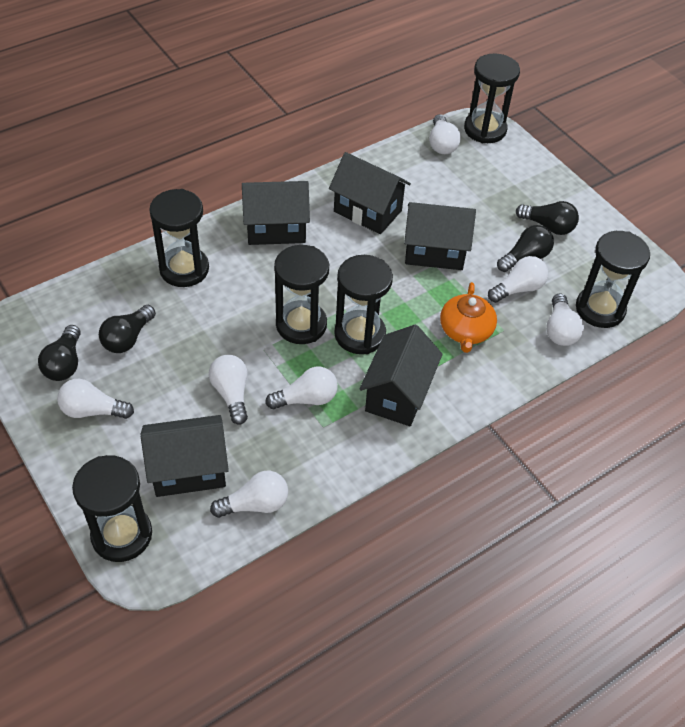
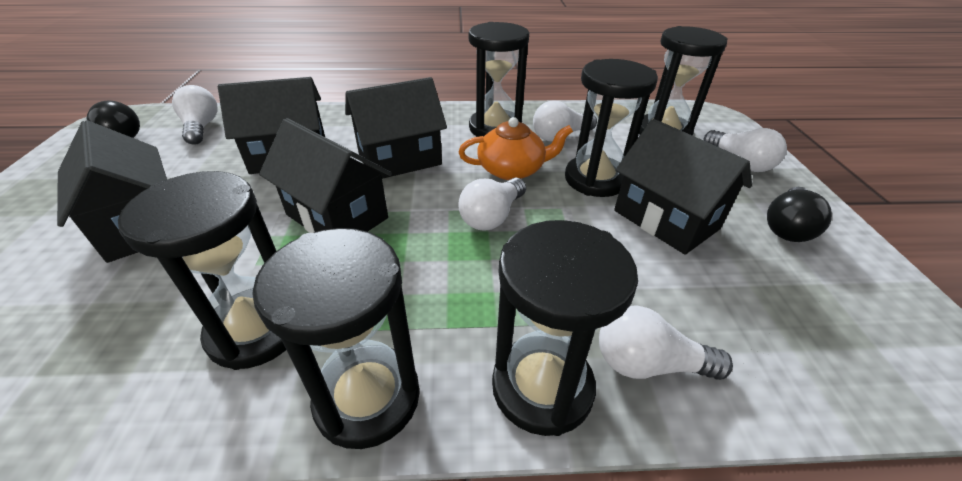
black light bulb: 4 -> 2
white light bulb: 7 -> 5

